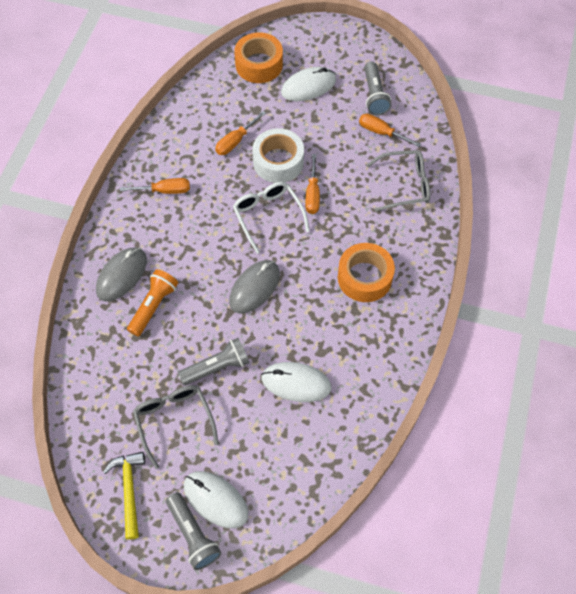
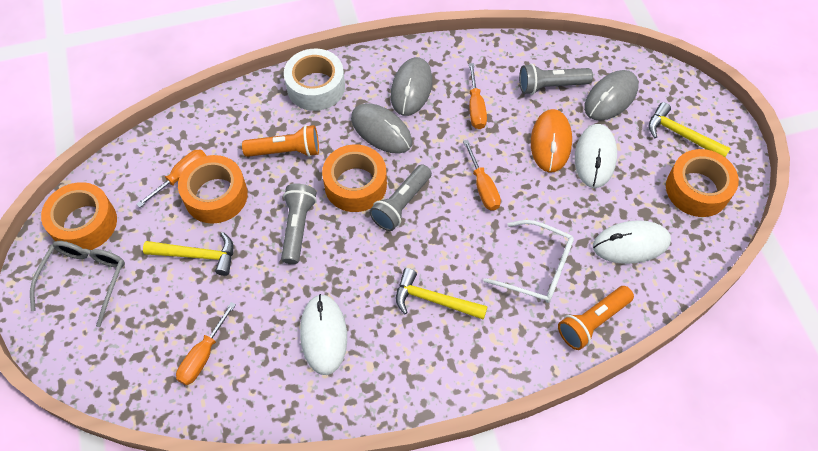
grey glasses: 2 -> 1
grey mouse: 2 -> 3
orange flashlight: 1 -> 2
orange mouse: 0 -> 1
orange tape: 2 -> 4
yellow hammer: 1 -> 3

